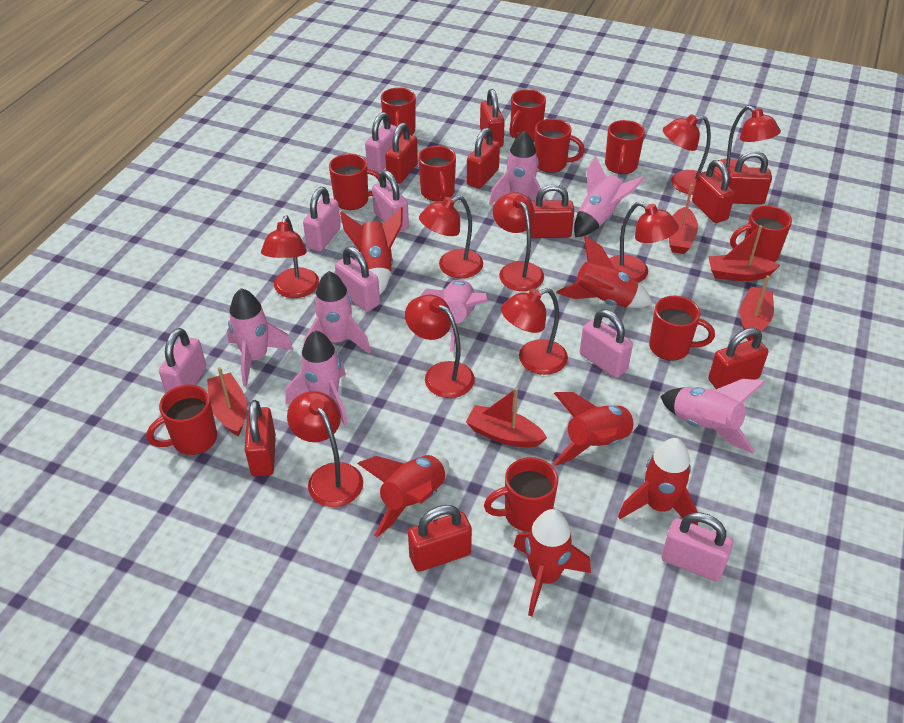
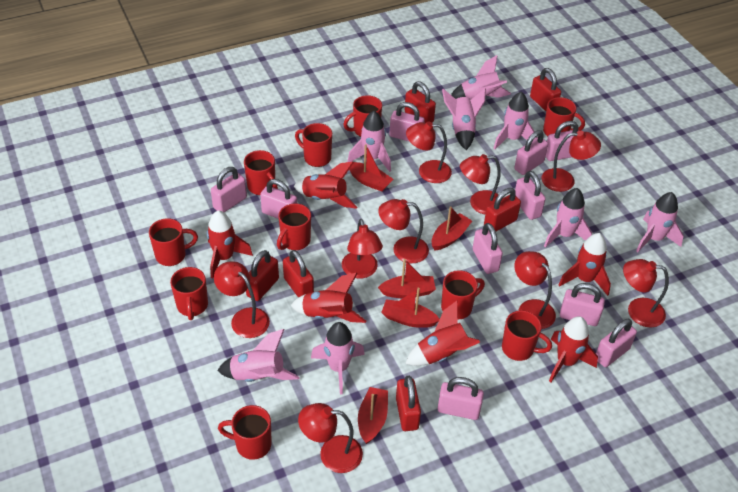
pink padlock: 7 -> 10
pink rocket: 7 -> 8
red padlock: 9 -> 6

